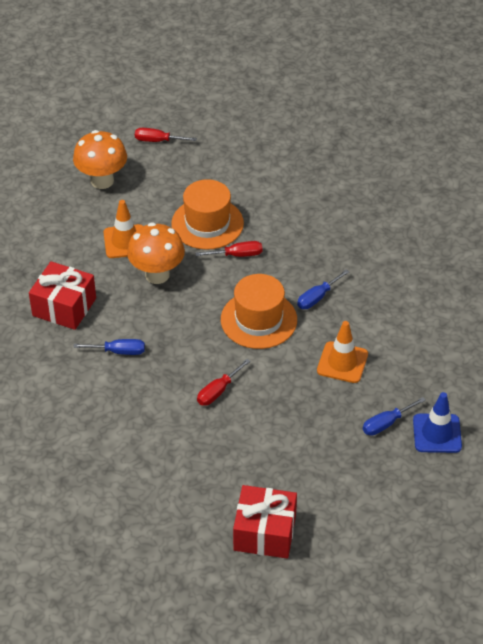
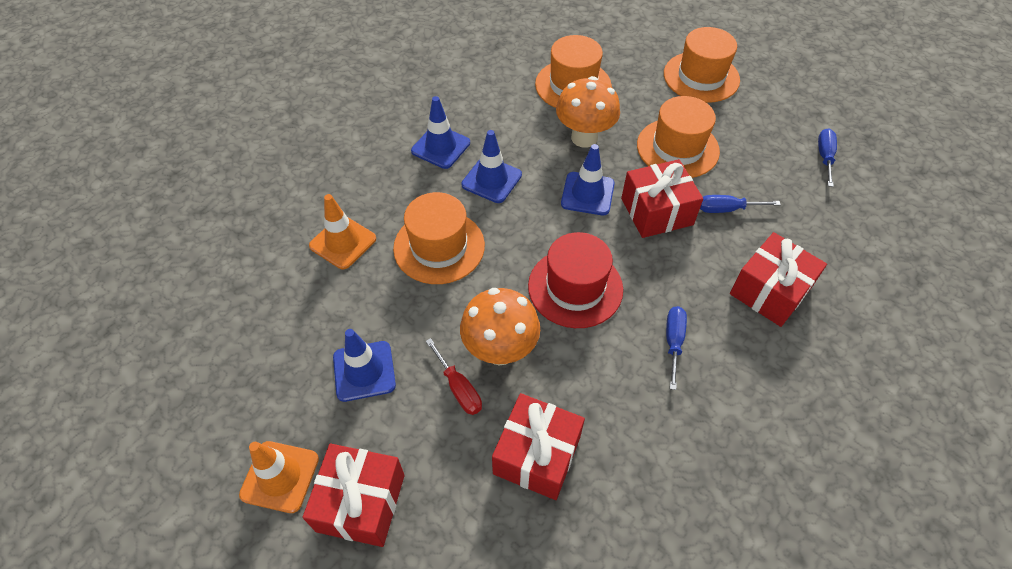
blue traffic cone: 1 -> 4
orange hat: 2 -> 4
red gift: 2 -> 4
red hat: 0 -> 1
red screwdriver: 3 -> 1

